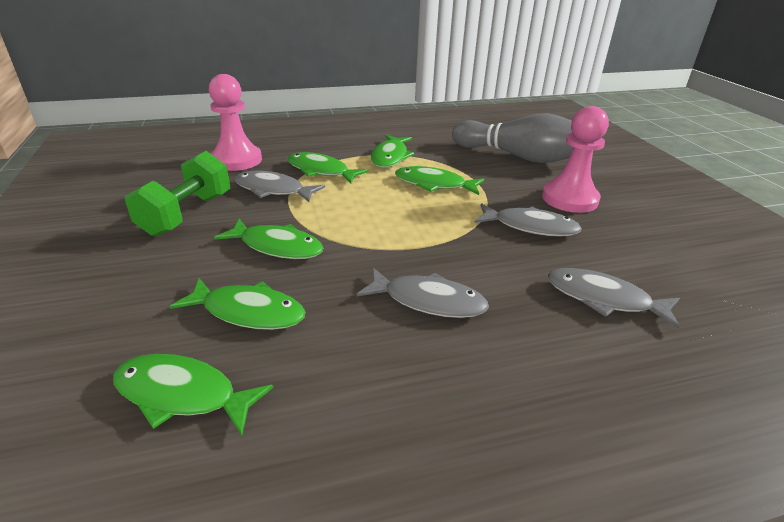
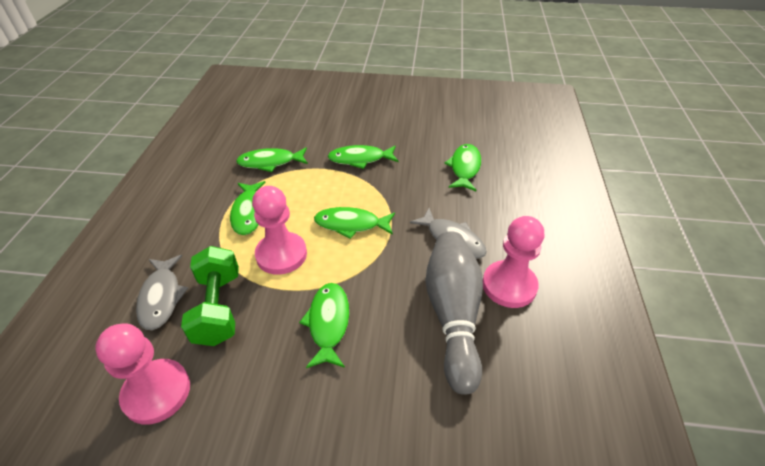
grey fish: 4 -> 2
pink pawn: 2 -> 3

